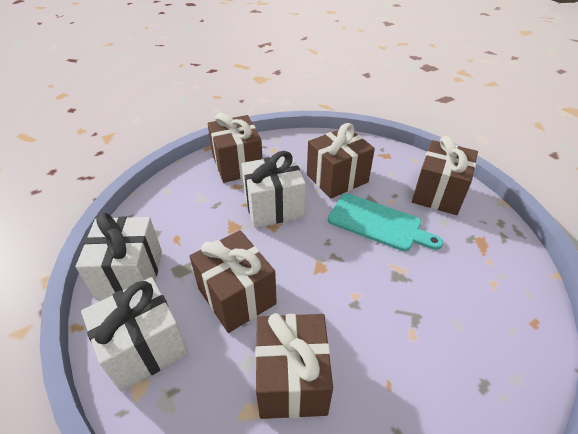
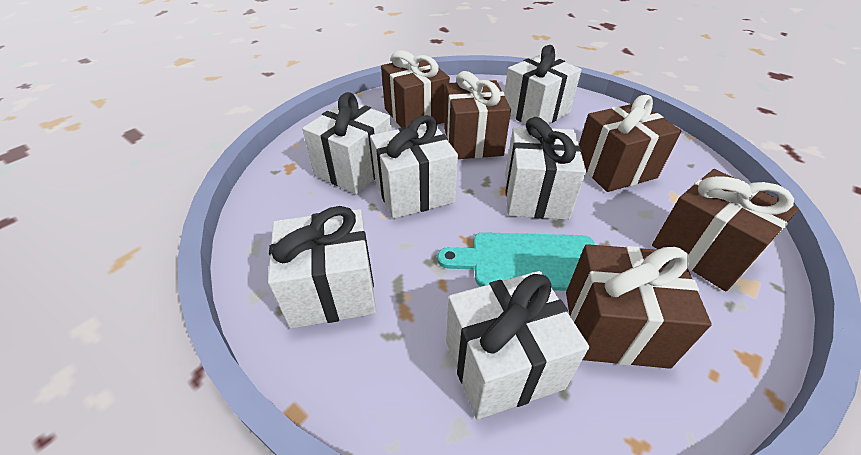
white gift: 3 -> 6

